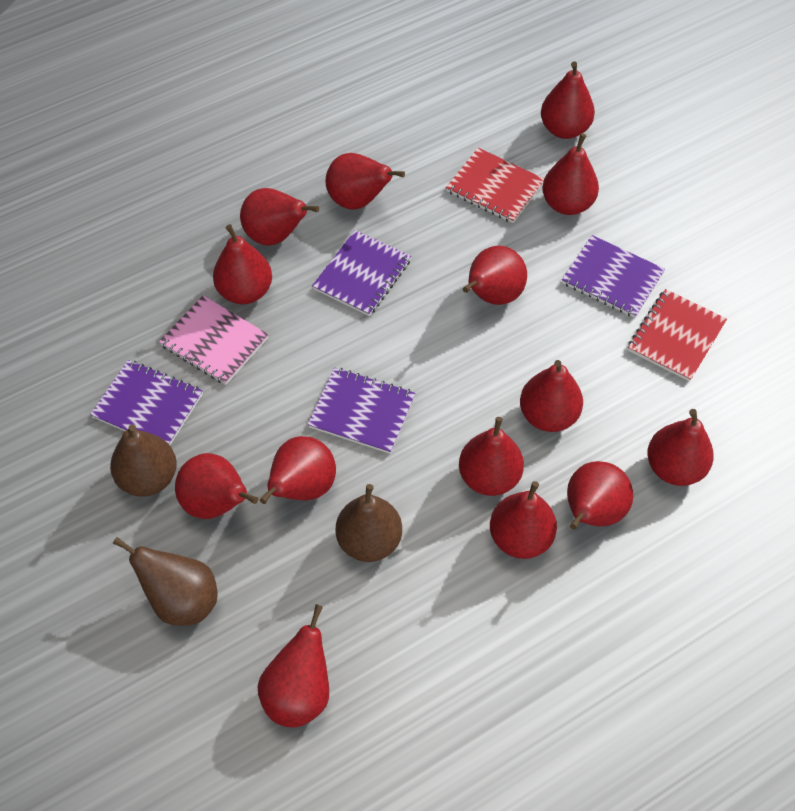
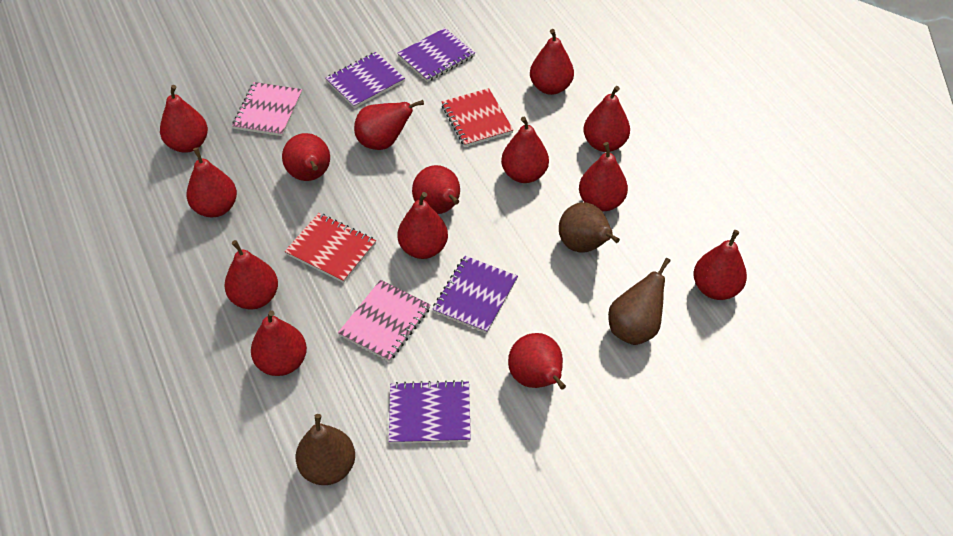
pink notebook: 1 -> 2

